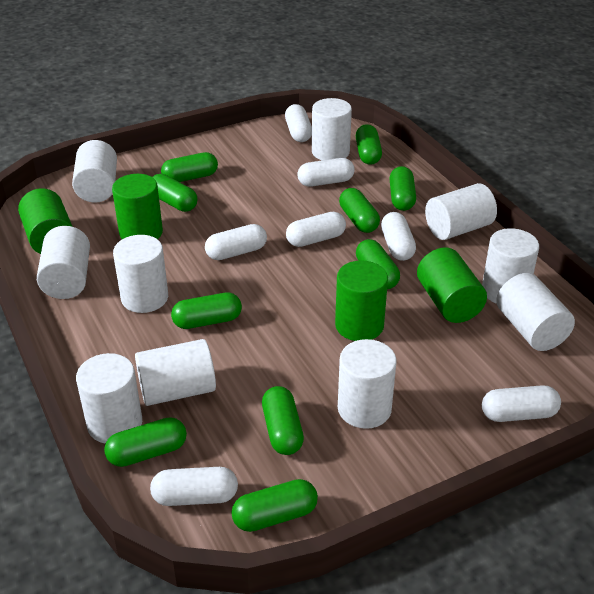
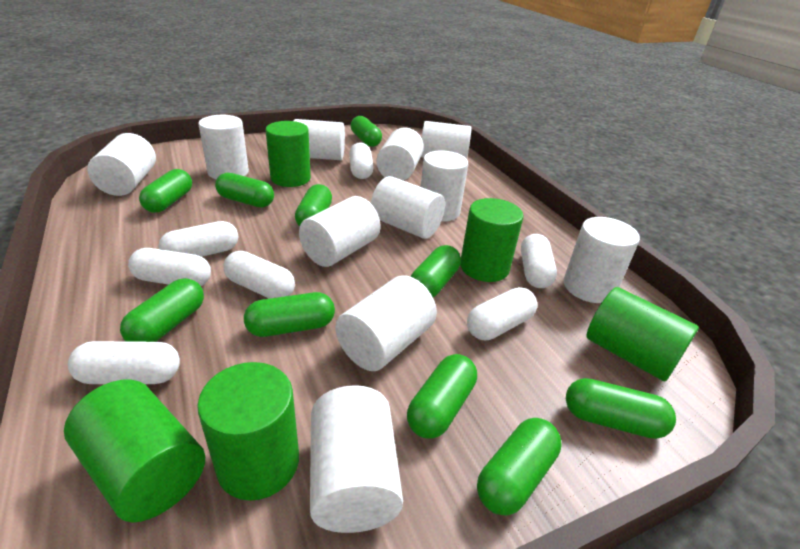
green cylinder: 4 -> 5
white cylinder: 10 -> 11

